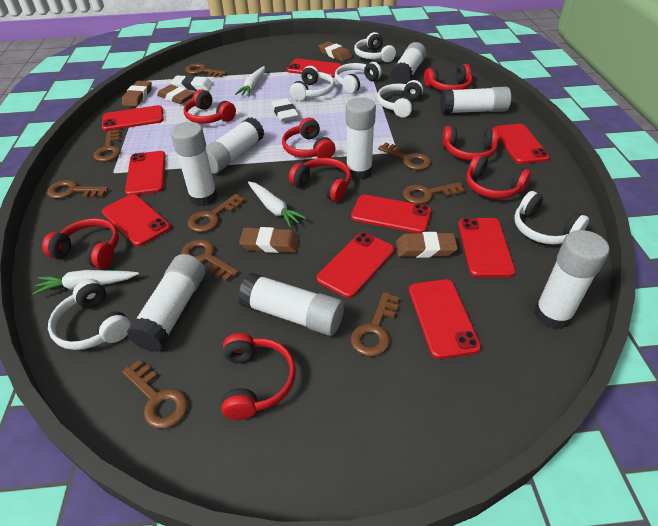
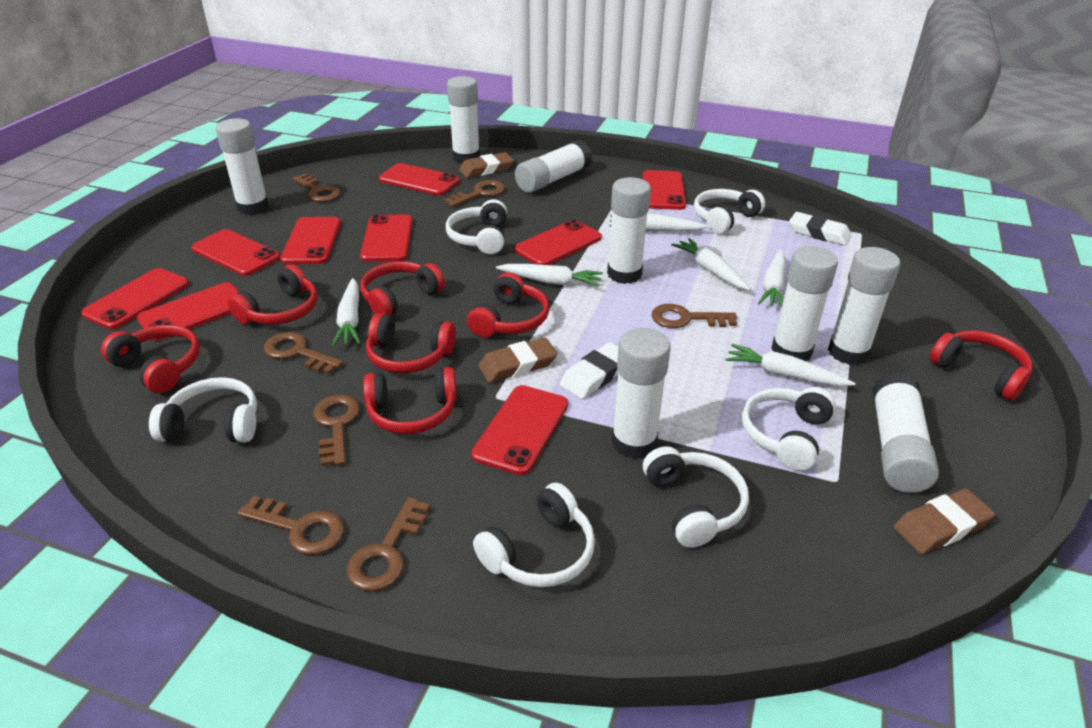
brown eraser: 5 -> 3
brown key: 9 -> 7
red headphones: 8 -> 7
white carrot: 3 -> 6

